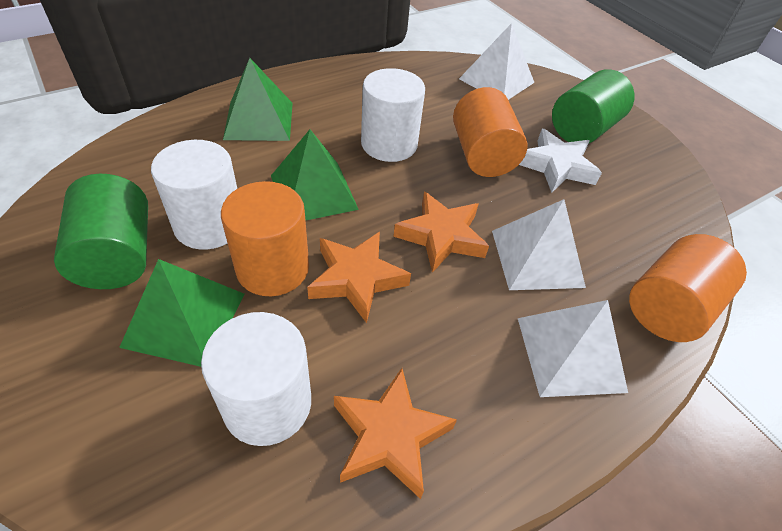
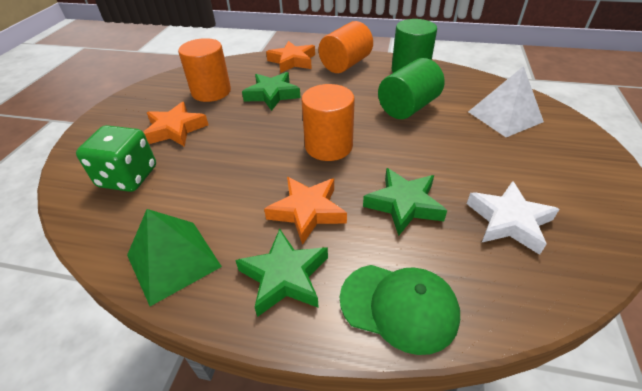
green cap: 0 -> 1
green dice: 0 -> 1
green pyramid: 3 -> 1
green star: 0 -> 3
white cylinder: 3 -> 0
white pyramid: 3 -> 1

